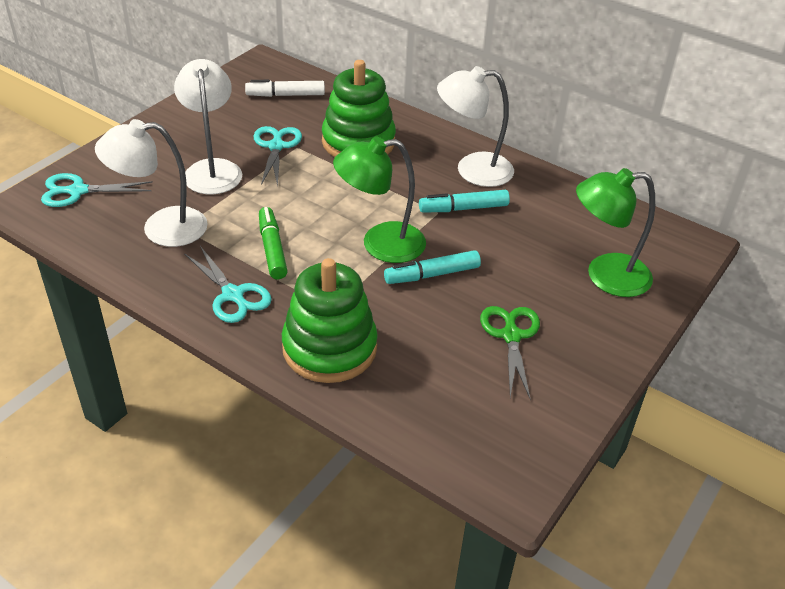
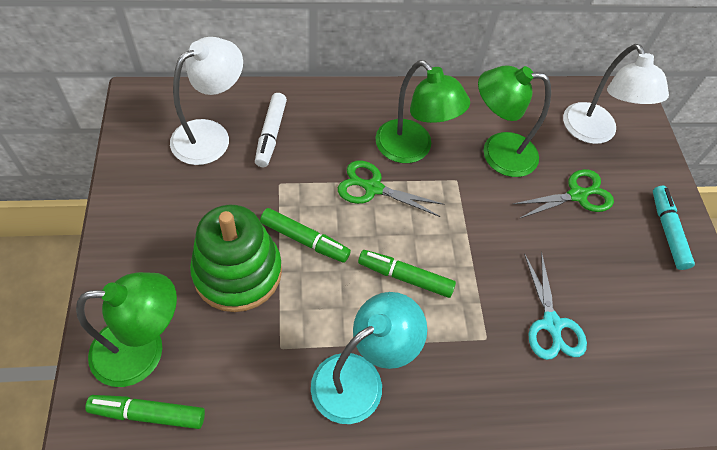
green lamp: 2 -> 3
green marker: 1 -> 3
green scissors: 1 -> 2
green stacking toy: 2 -> 1
turquoise lamp: 0 -> 1
turquoise marker: 2 -> 1
turquoise scissors: 3 -> 1
white lamp: 3 -> 2

